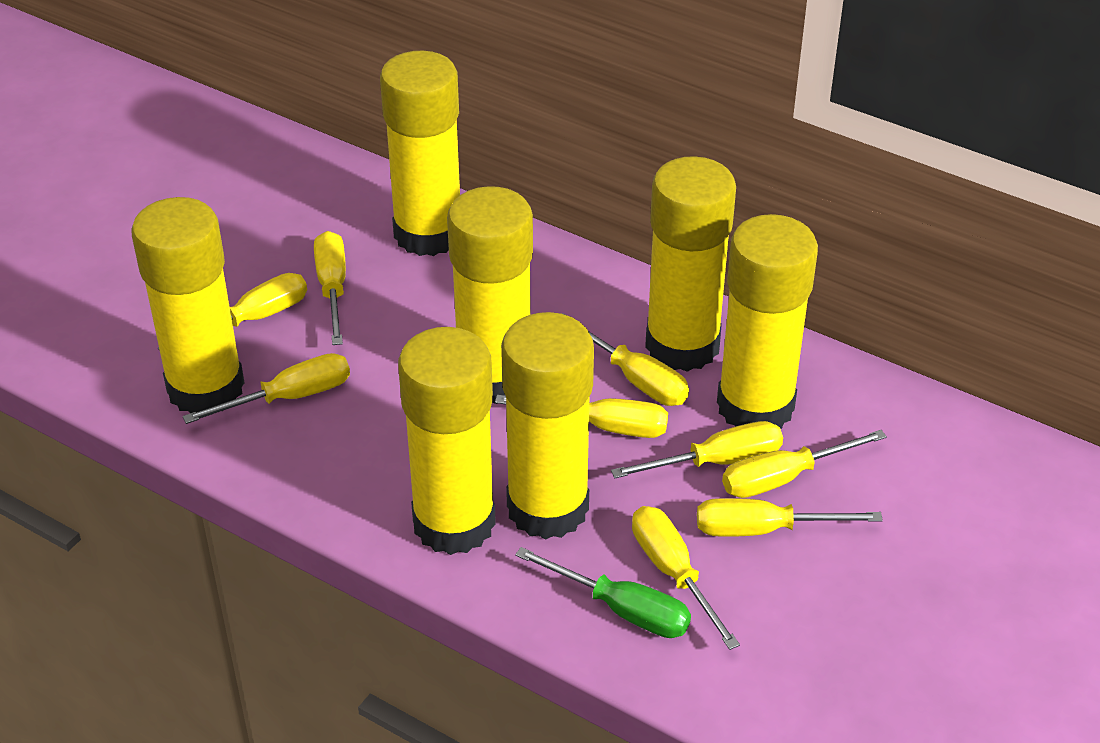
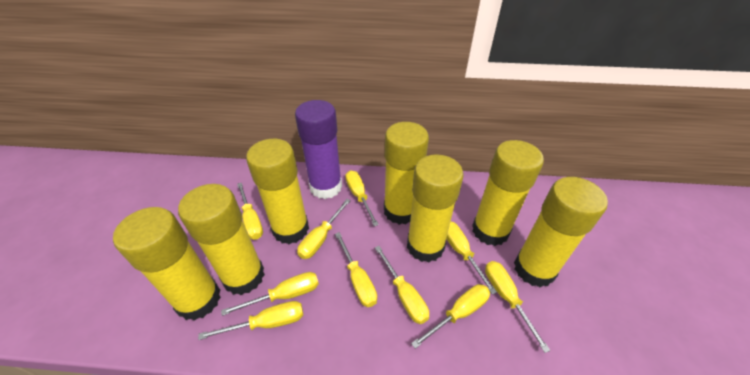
green screwdriver: 1 -> 0
purple glue stick: 0 -> 1
yellow screwdriver: 9 -> 10

